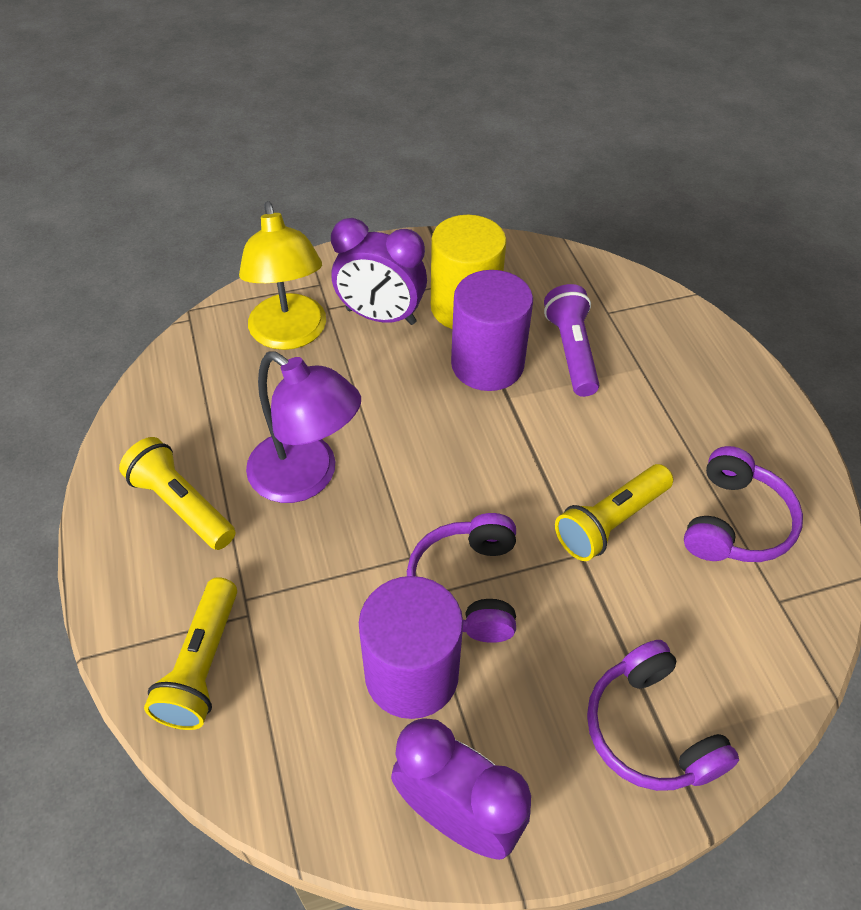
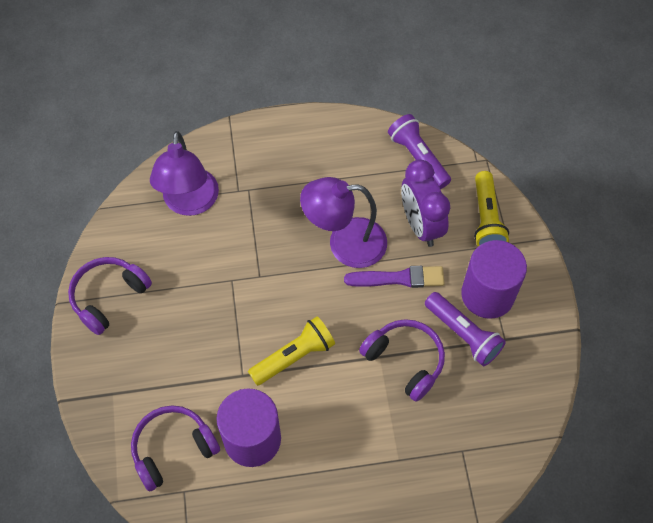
purple brush: 0 -> 1
purple clock: 2 -> 1
purple flashlight: 1 -> 2
purple lamp: 1 -> 2
yellow cylinder: 1 -> 0
yellow flashlight: 3 -> 2
yellow lamp: 1 -> 0

